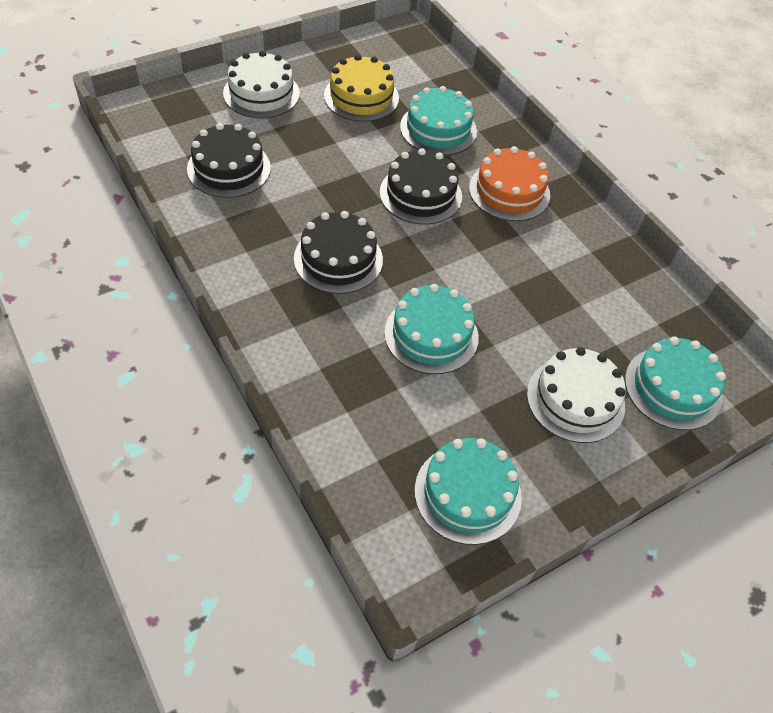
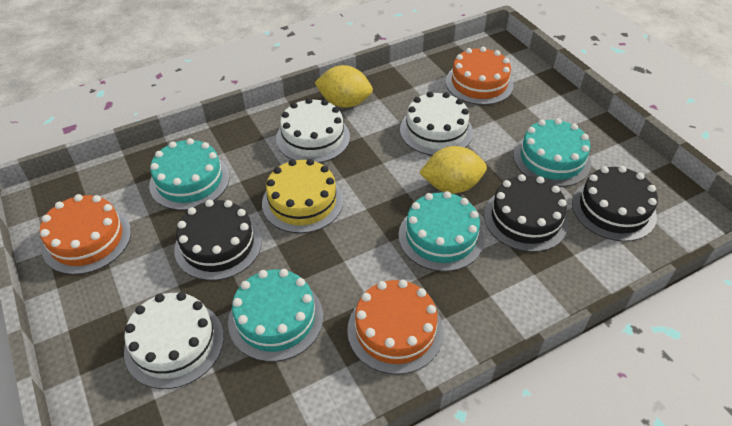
orange cake: 1 -> 3
white cake: 2 -> 3
yellow lemon: 0 -> 2

